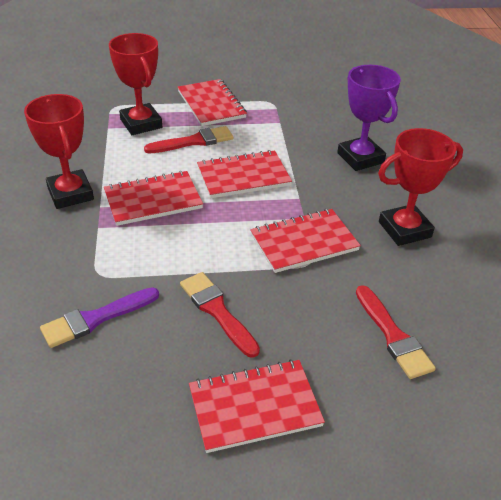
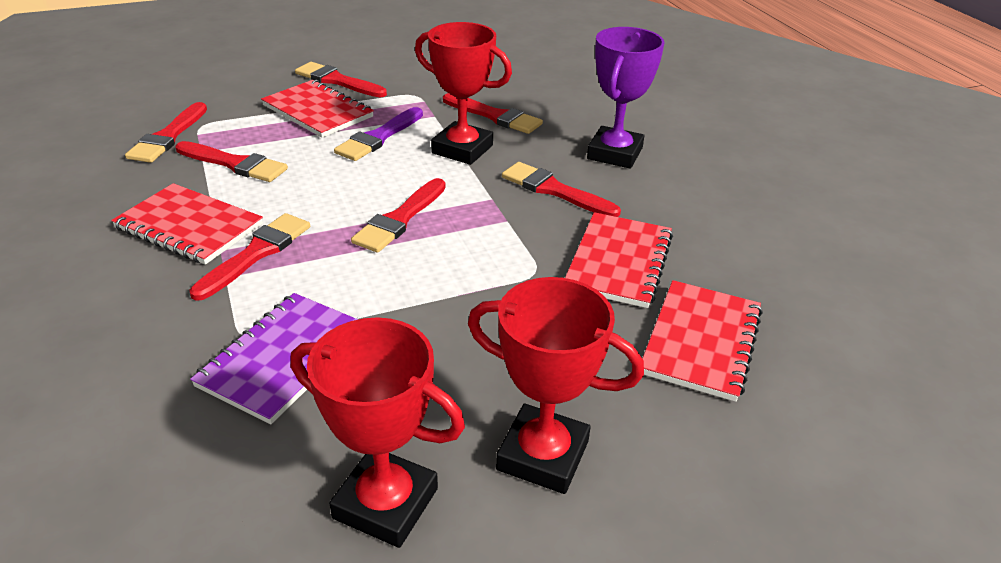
purple notebook: 0 -> 1
red brush: 3 -> 7
red notebook: 5 -> 4

